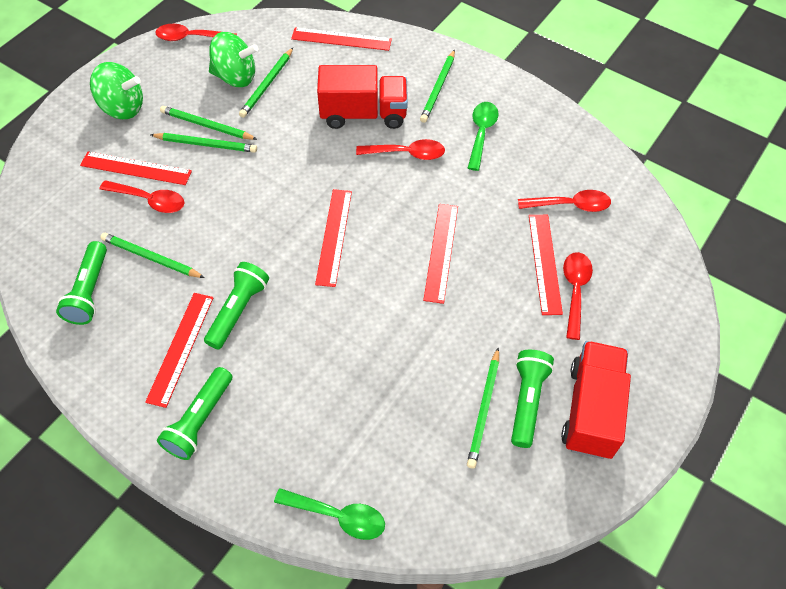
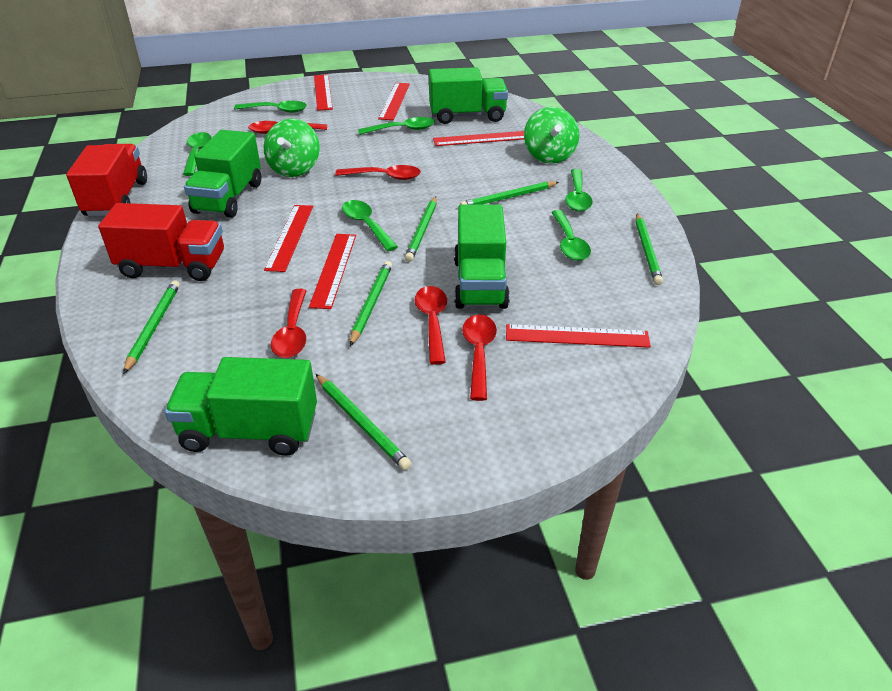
green flashlight: 4 -> 0
green spoon: 2 -> 6
green truck: 0 -> 4

